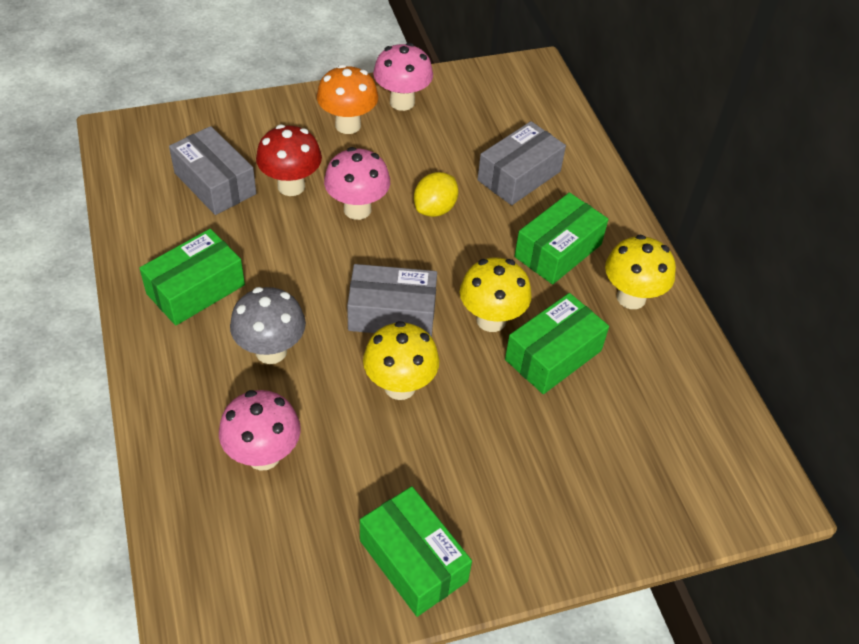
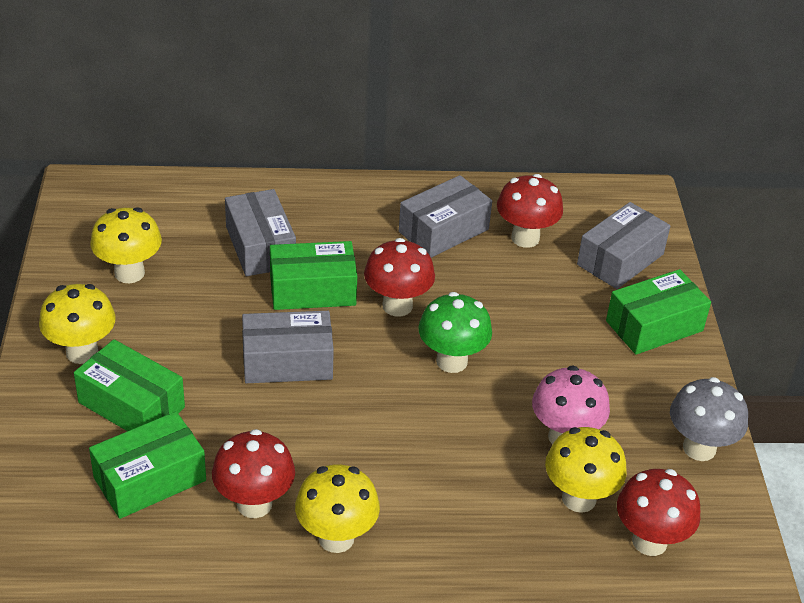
green mushroom: 0 -> 1
grey box: 3 -> 4
orange mushroom: 1 -> 0
pink mushroom: 3 -> 1
red mushroom: 1 -> 4
yellow lemon: 1 -> 0
yellow mushroom: 3 -> 4

